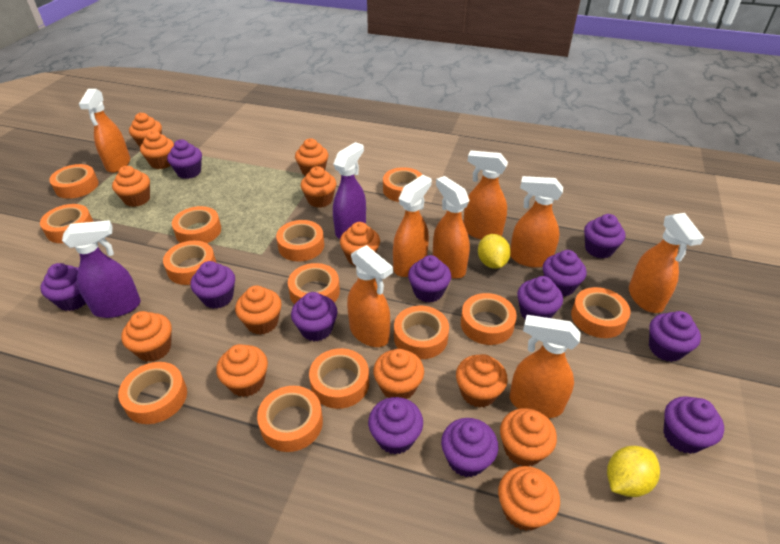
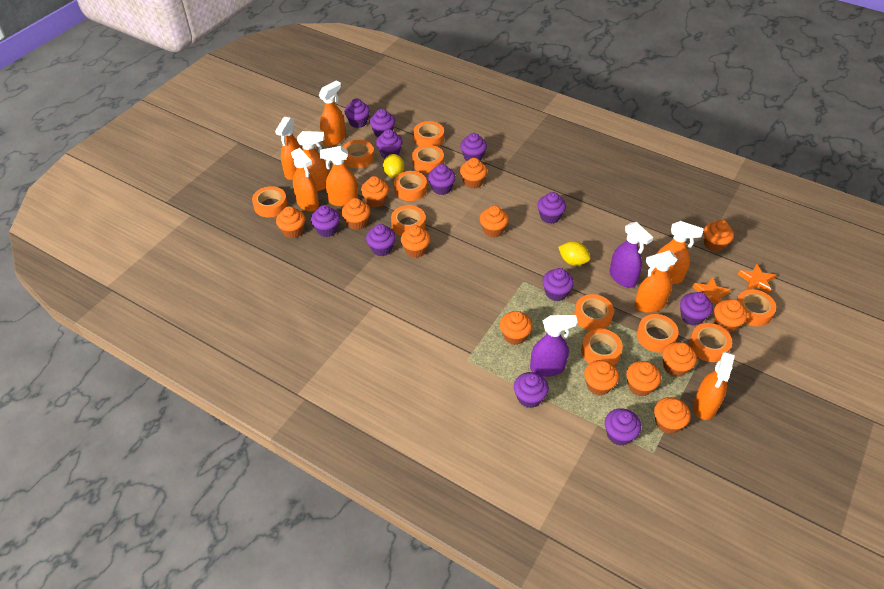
orange star: 0 -> 2
orange tape: 13 -> 11

